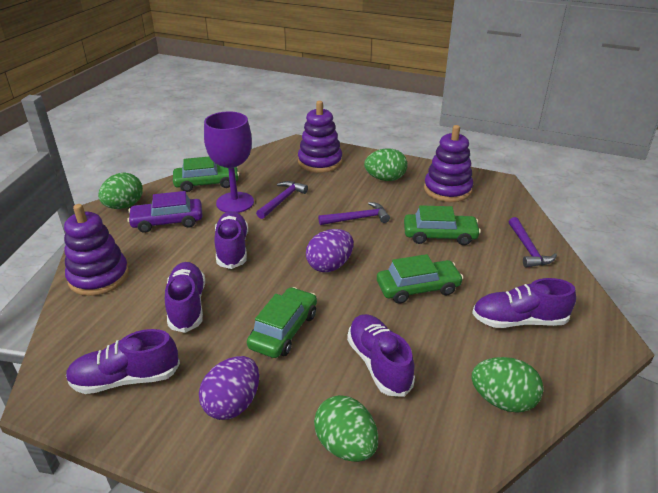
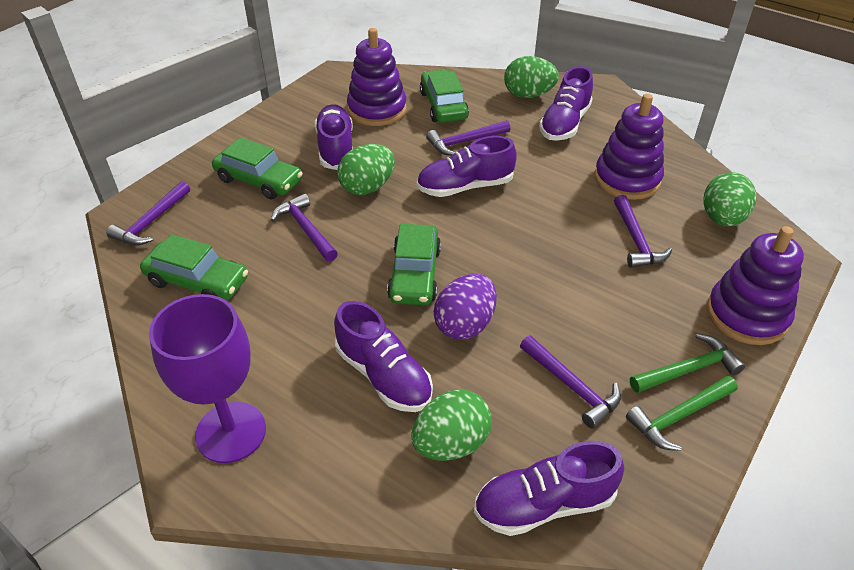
green hammer: 0 -> 2
purple car: 1 -> 0
purple egg: 2 -> 1
purple hammer: 3 -> 5

